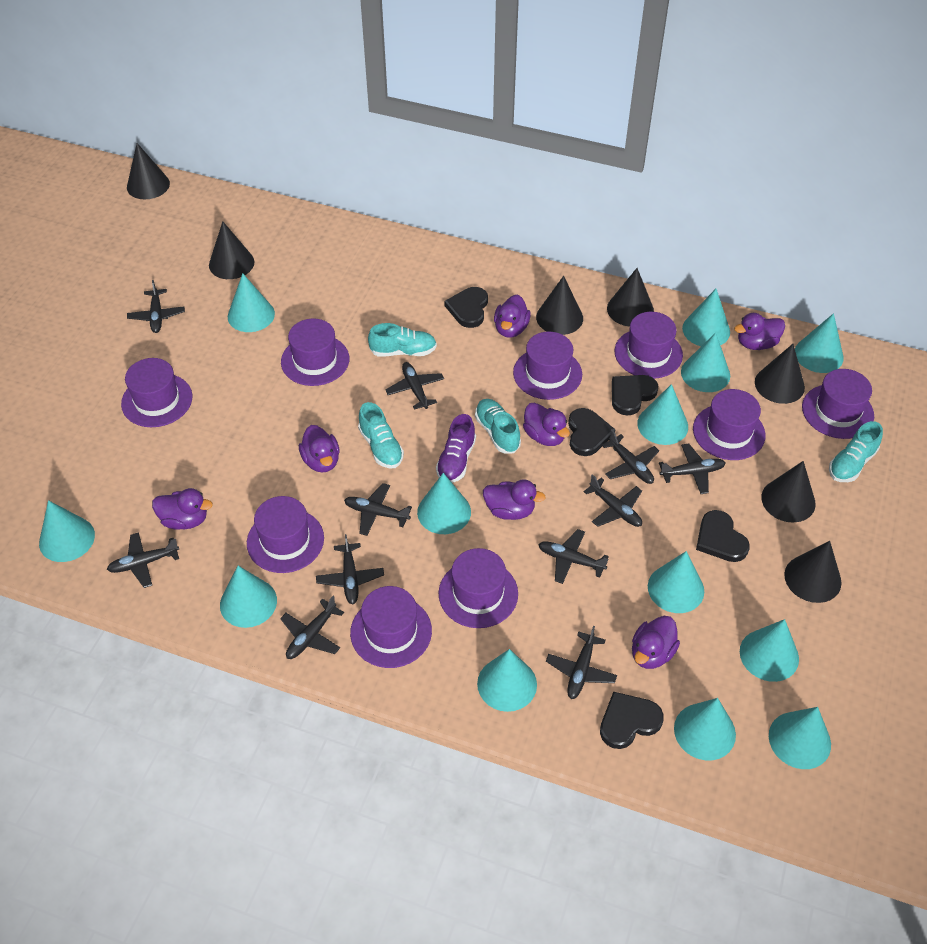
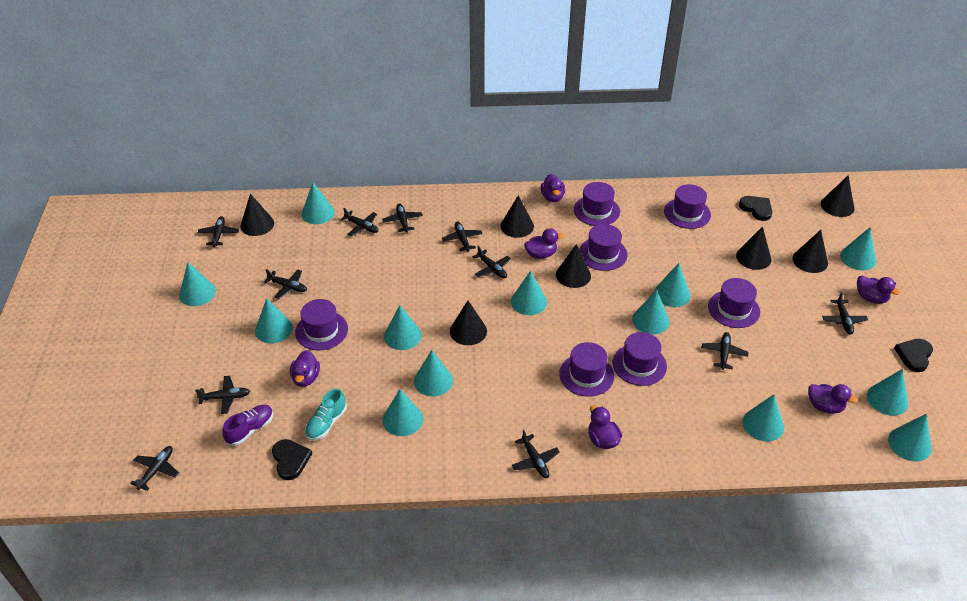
black heart: 5 -> 3
purple duck: 7 -> 6
purple hat: 9 -> 7
turquoise shoe: 4 -> 1

